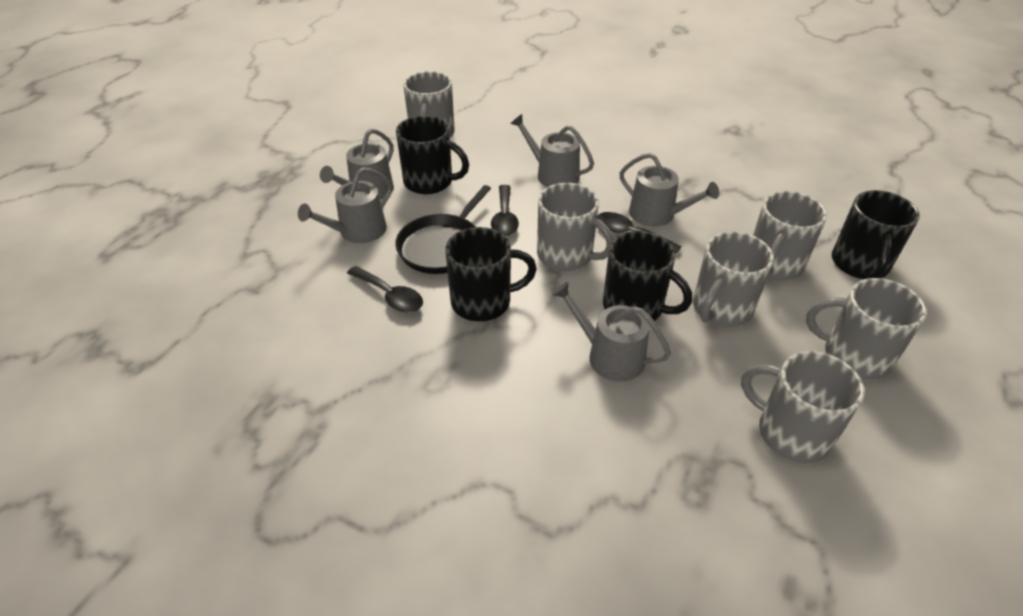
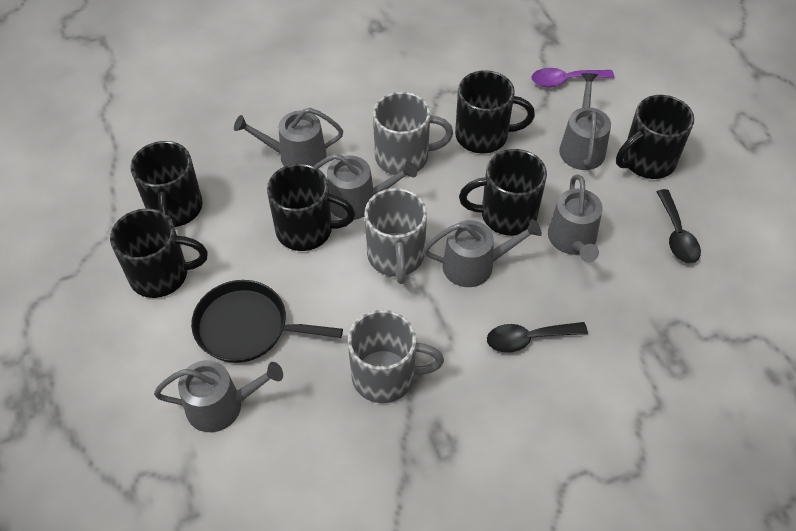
black mug: 4 -> 6
black spoon: 3 -> 2
grey mug: 6 -> 3
grey watering can: 5 -> 6
purple spoon: 0 -> 1

